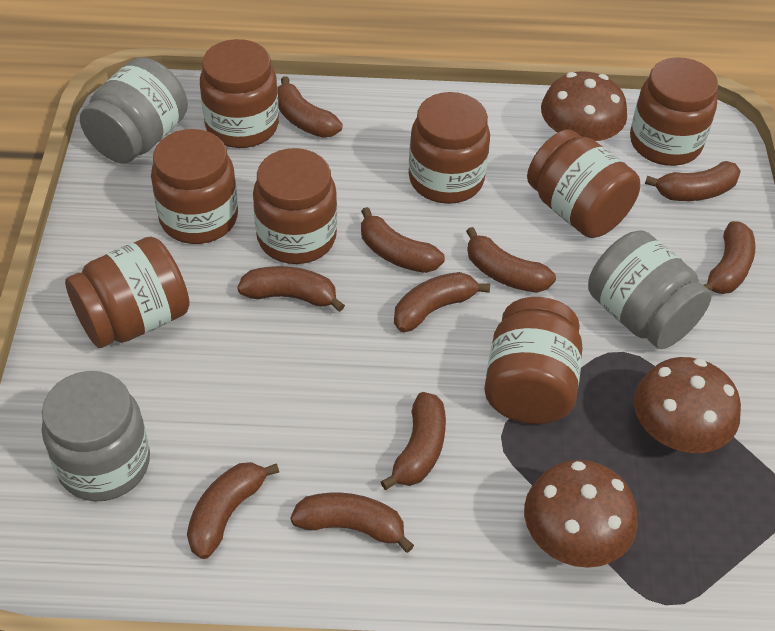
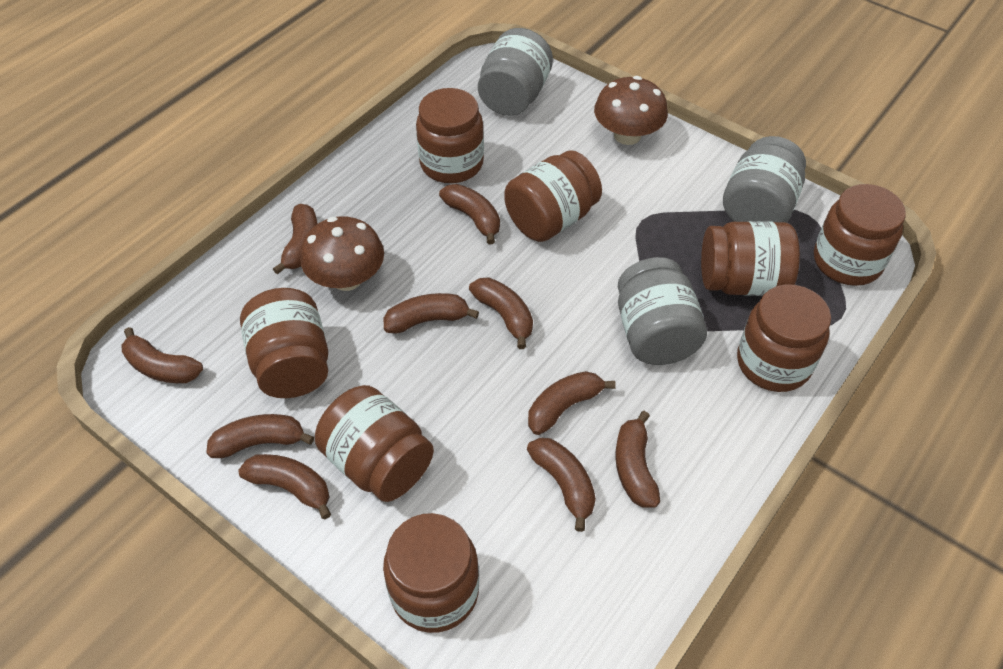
brown mushroom: 3 -> 2

